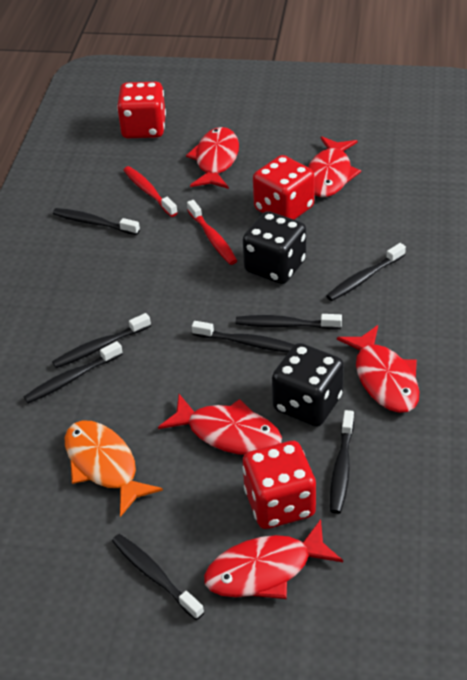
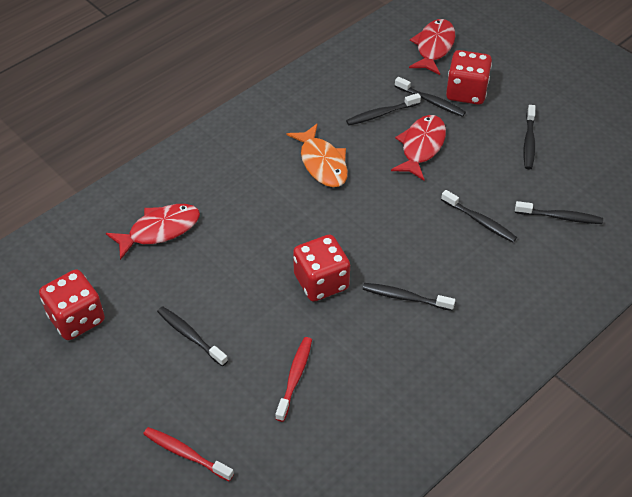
black dice: 2 -> 0
black toothbrush: 8 -> 7
red fish: 5 -> 3

